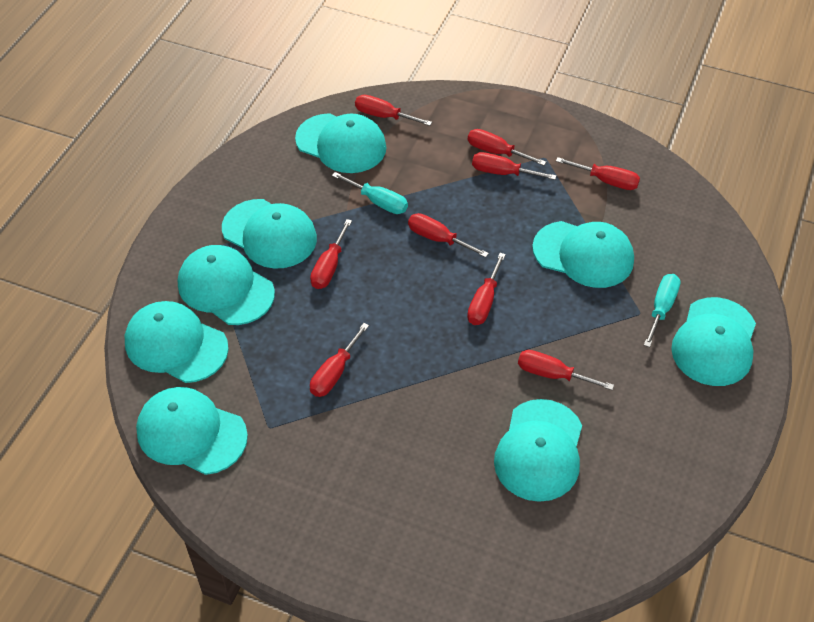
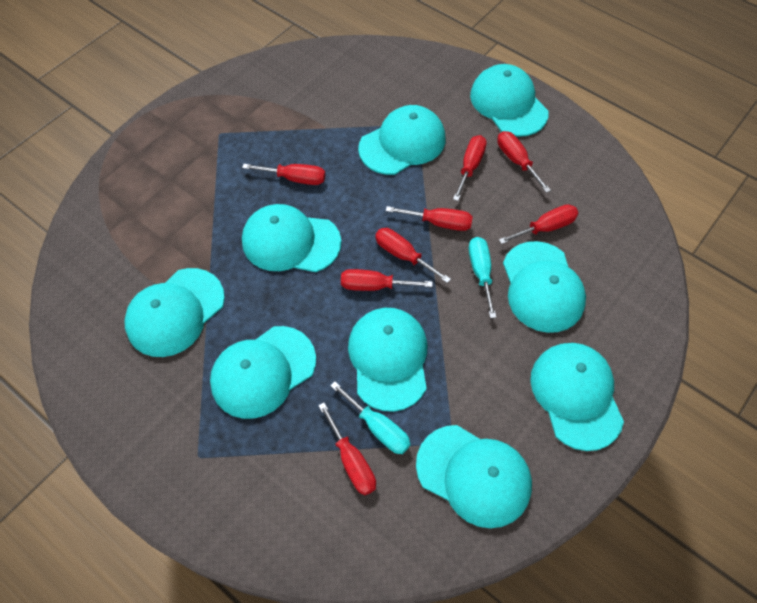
red screwdriver: 9 -> 8
turquoise cap: 8 -> 9

